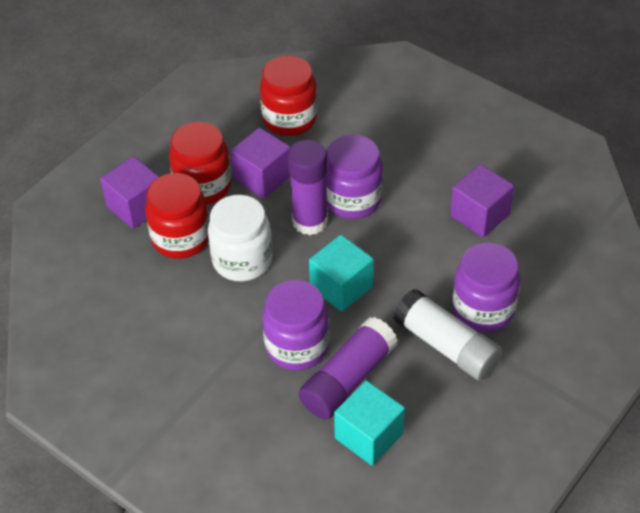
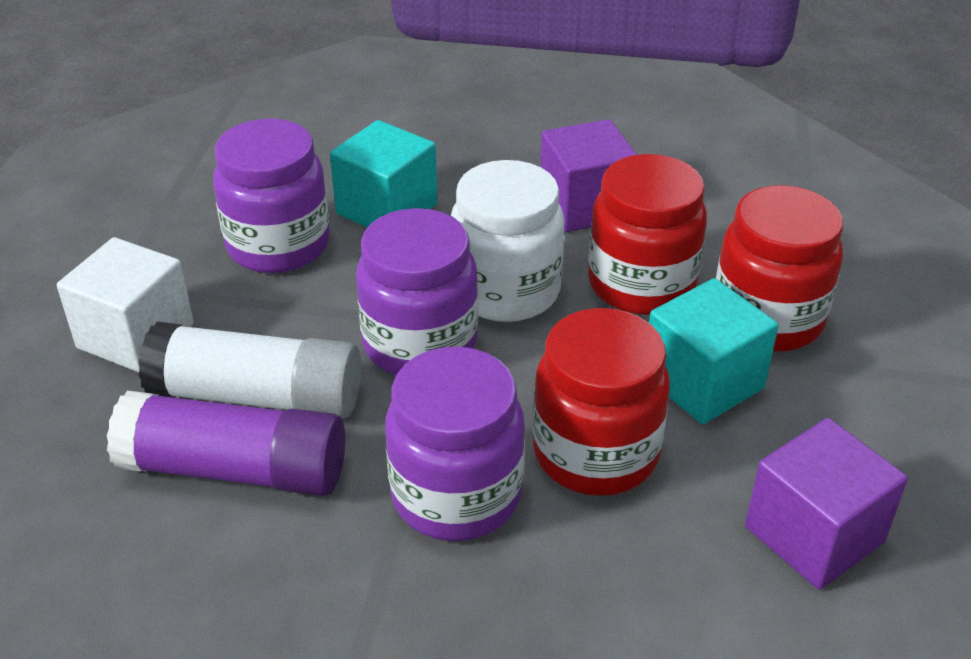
purple cube: 3 -> 2
purple glue stick: 2 -> 1
white cube: 0 -> 1

